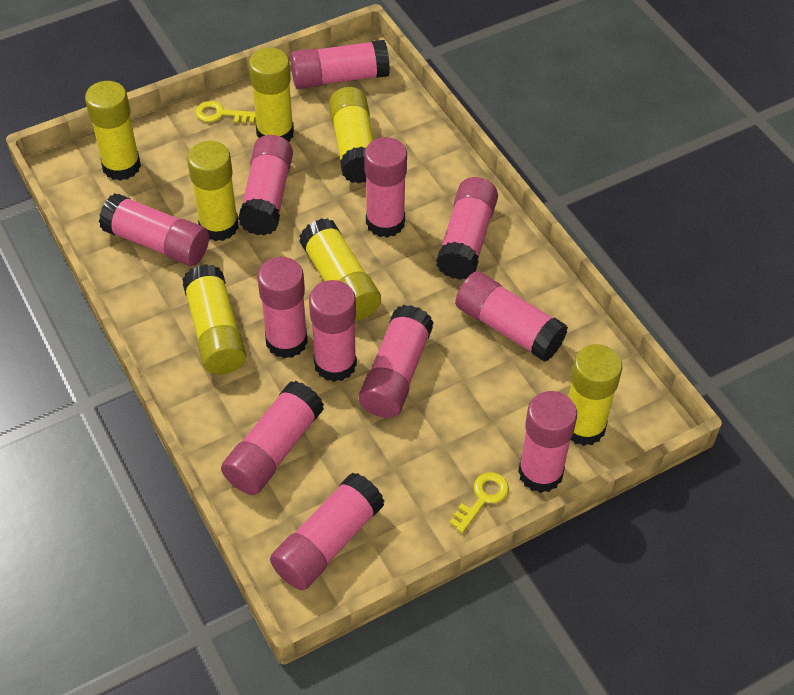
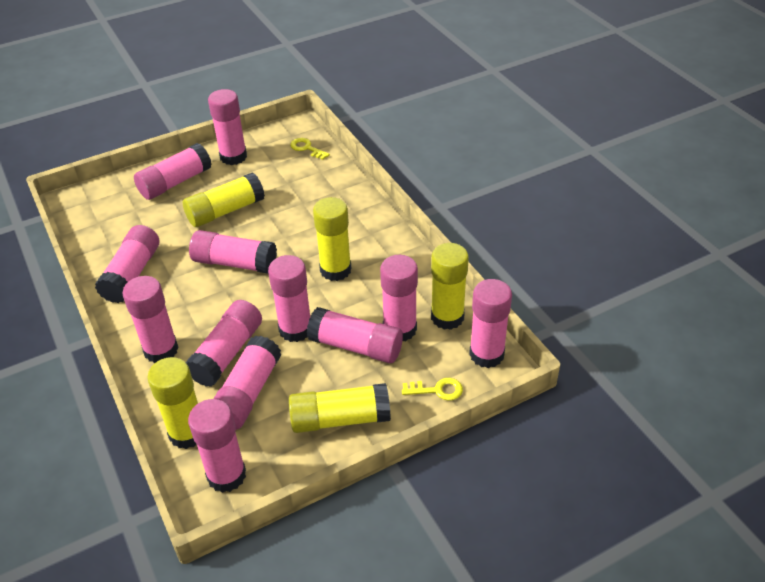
yellow glue stick: 7 -> 5

